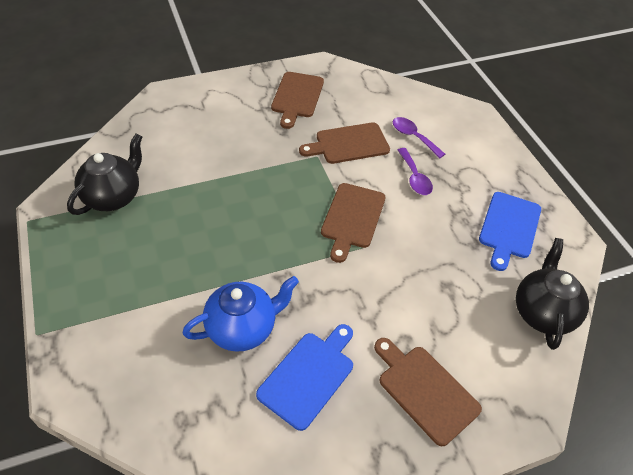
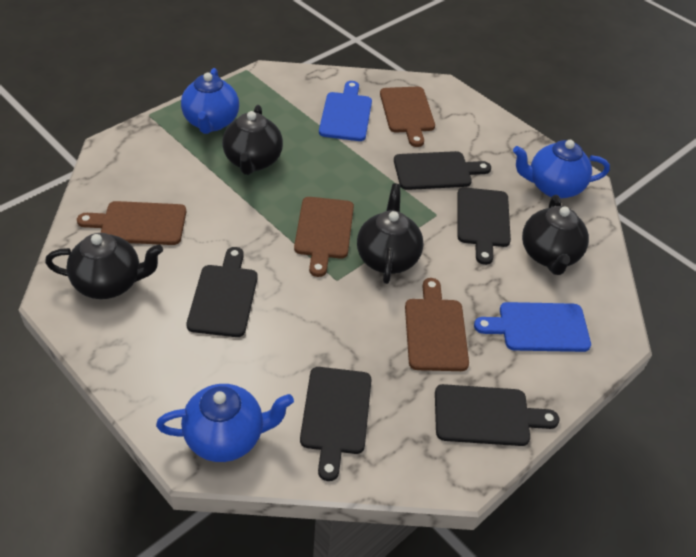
black cutting board: 0 -> 5
black teapot: 2 -> 4
blue teapot: 1 -> 3
purple spoon: 2 -> 0

